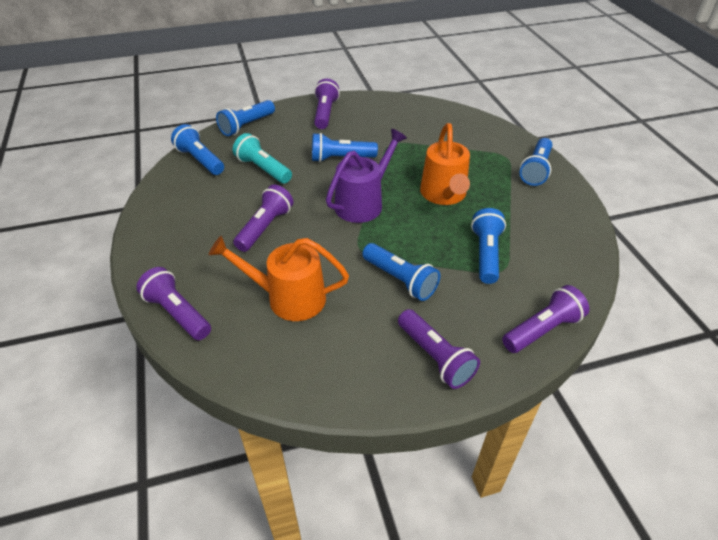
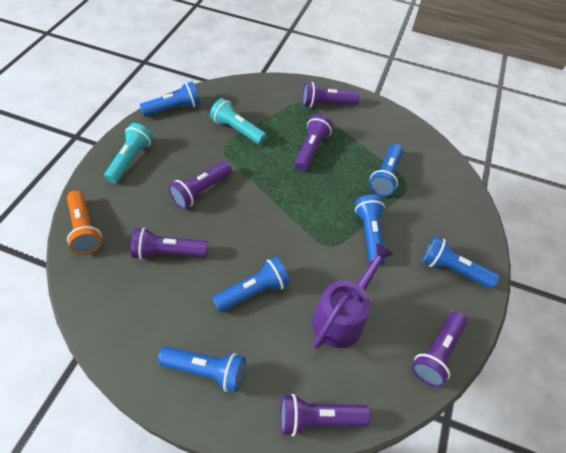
orange flashlight: 0 -> 1
orange watering can: 2 -> 0
purple flashlight: 5 -> 6
turquoise flashlight: 1 -> 2

